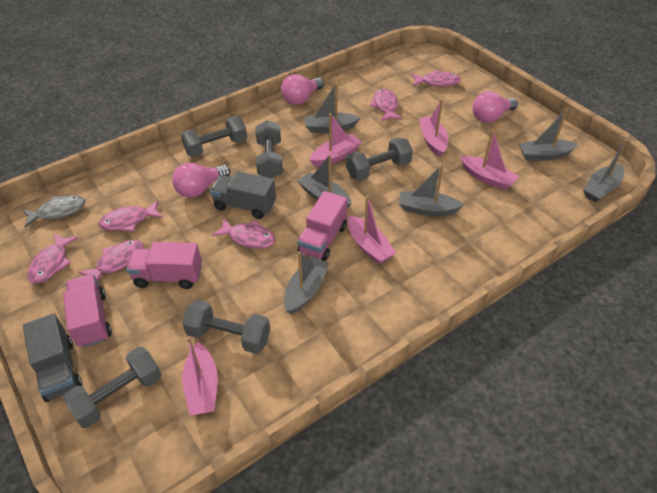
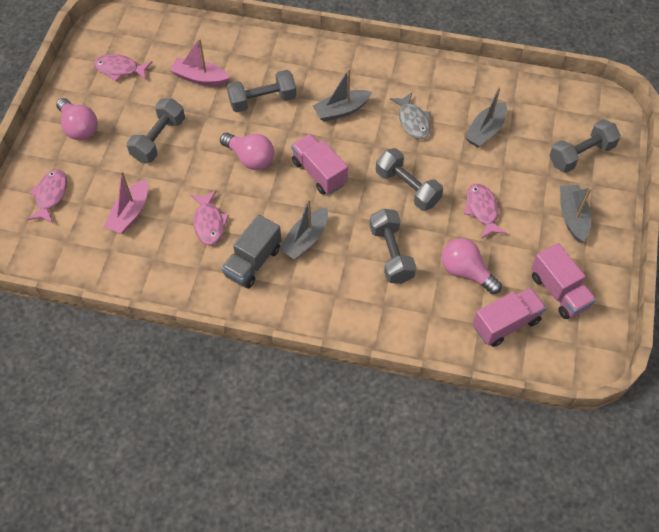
grey boat: 6 -> 4
grey truck: 2 -> 1
pink boat: 5 -> 2
pink fish: 6 -> 4

